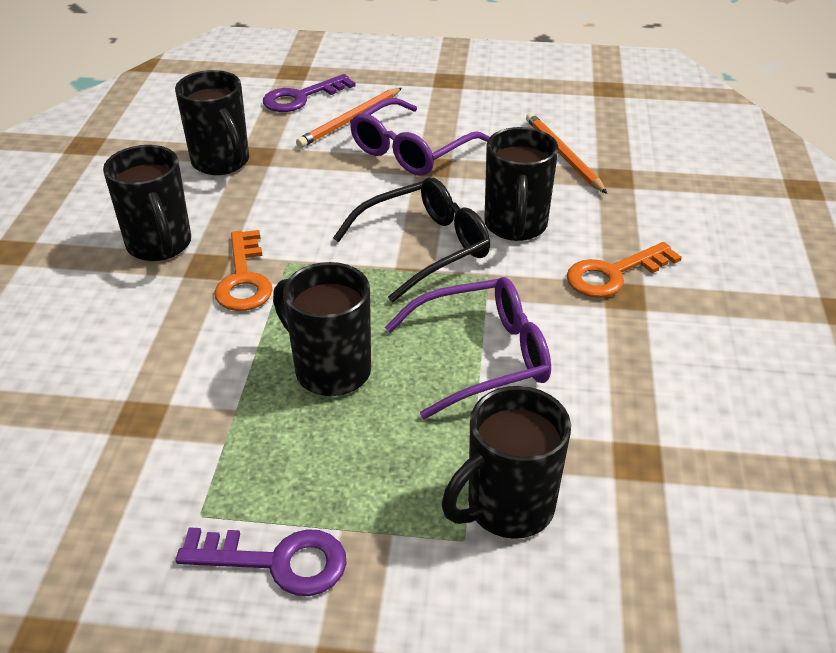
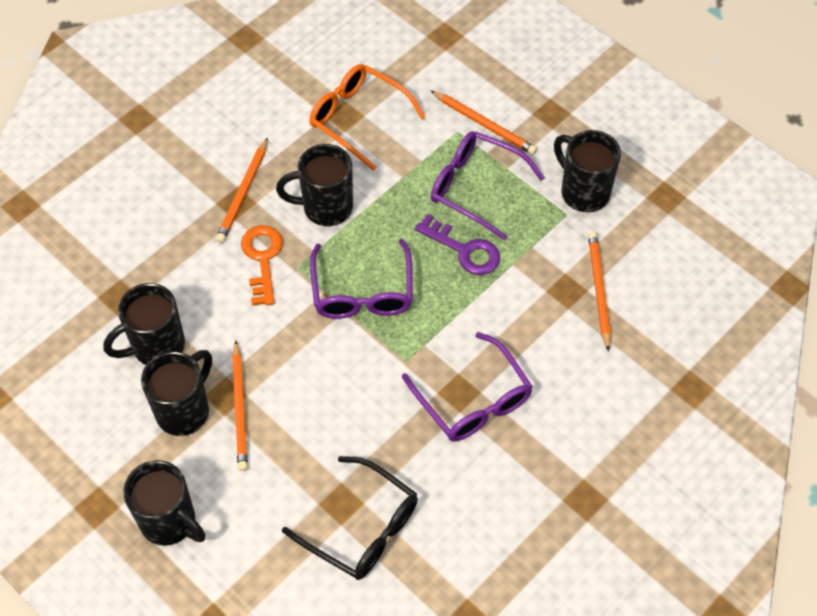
orange glasses: 0 -> 1
orange key: 2 -> 1
orange pencil: 2 -> 4
purple glasses: 2 -> 3
purple key: 2 -> 1

